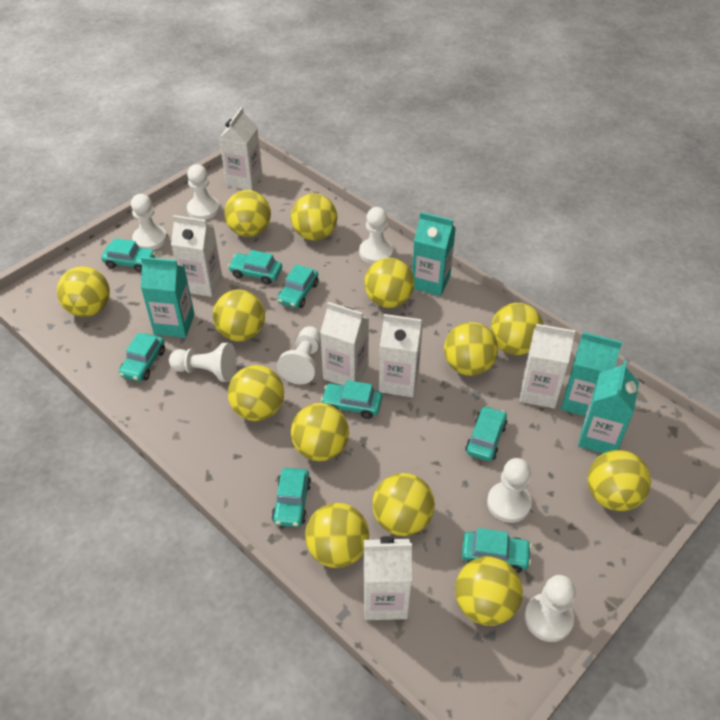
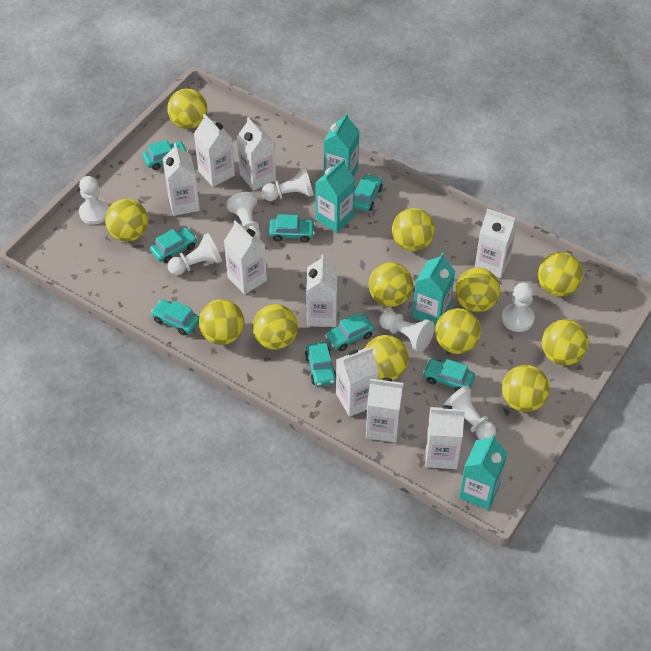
white carton: 6 -> 9
yellow ball: 13 -> 12

